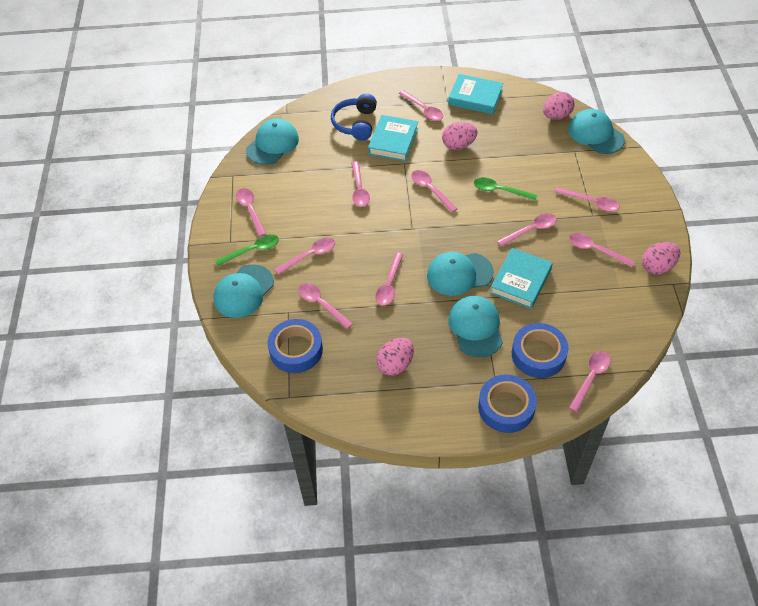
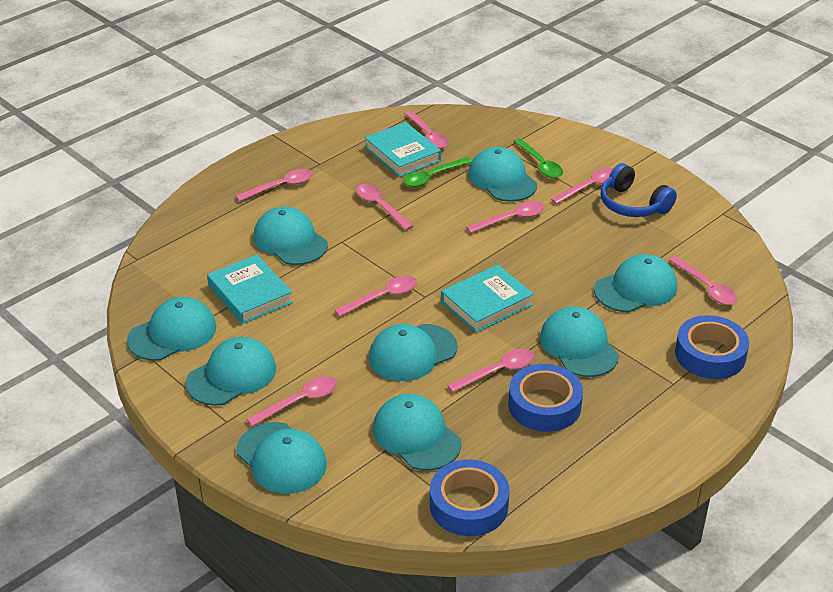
pink egg: 4 -> 0
pink spoon: 11 -> 9
turquoise cap: 5 -> 9

